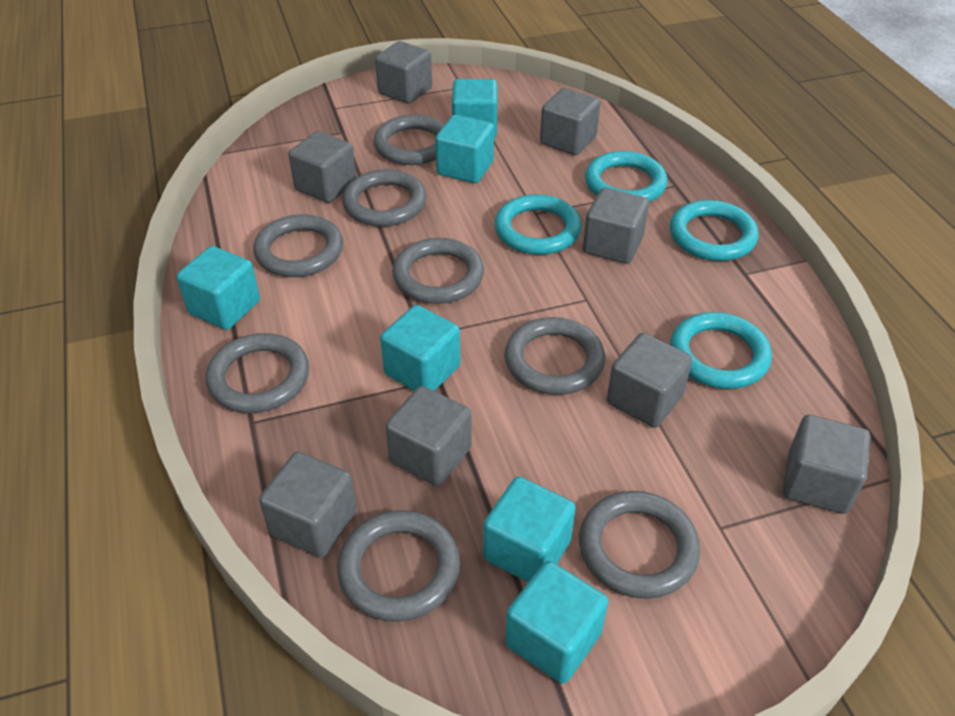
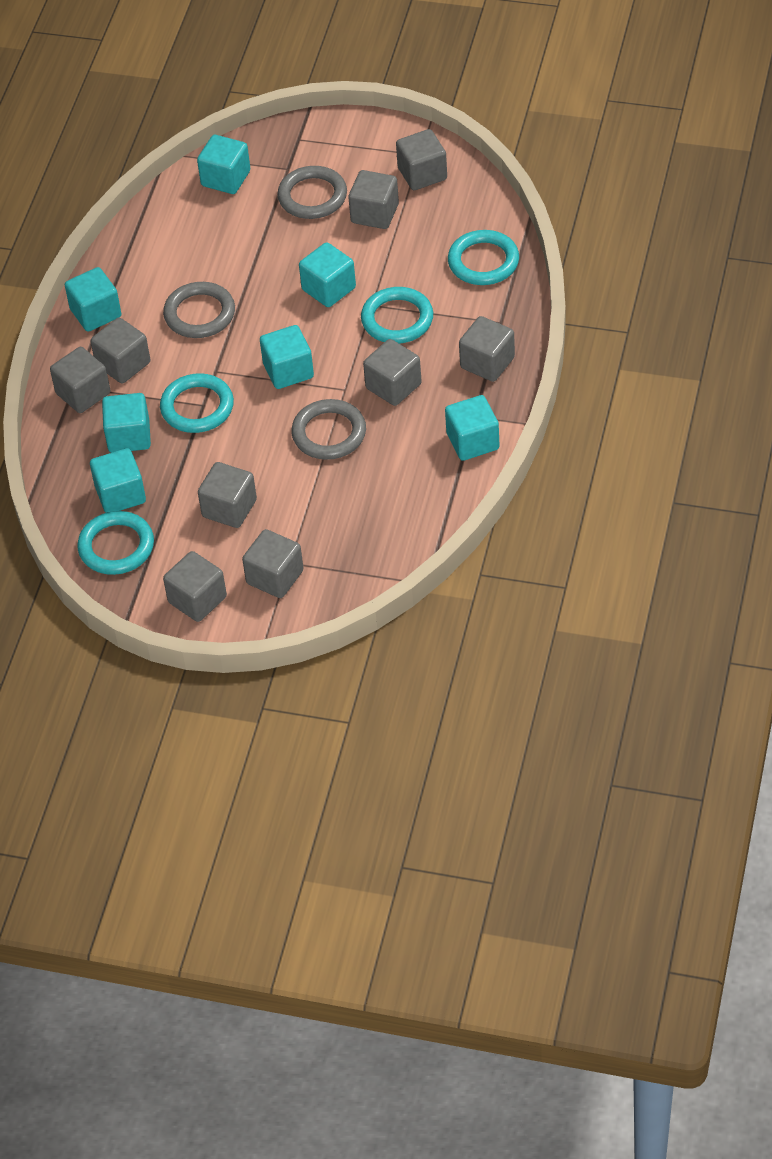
grey cube: 8 -> 9
grey ring: 8 -> 3
turquoise cube: 6 -> 7

